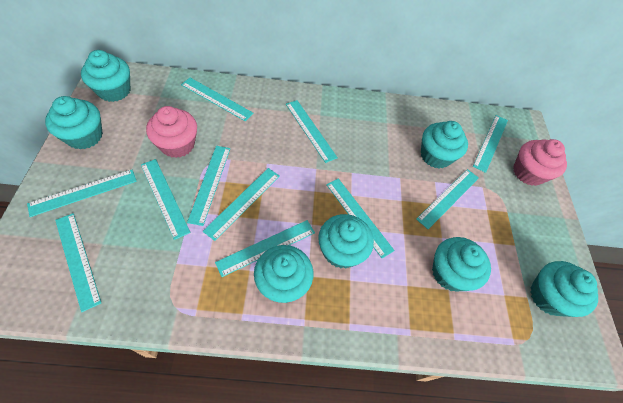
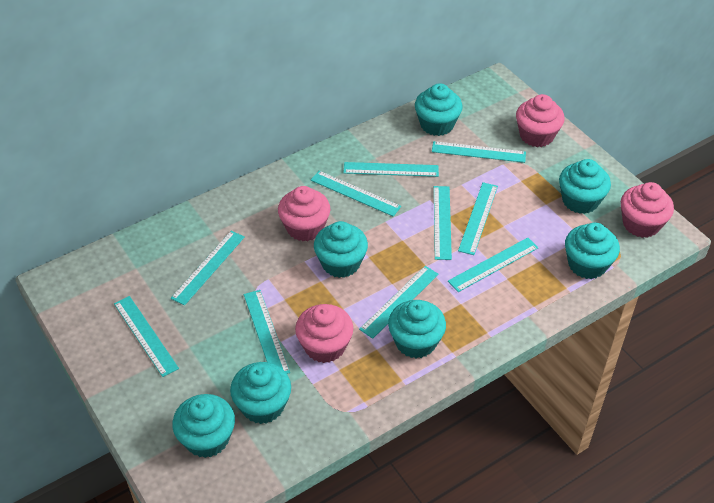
pink cupcake: 2 -> 4
turquoise ruler: 11 -> 10

